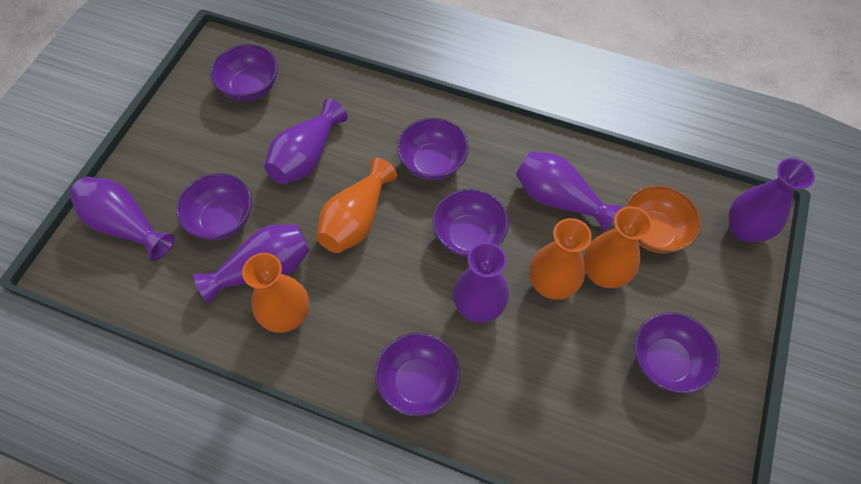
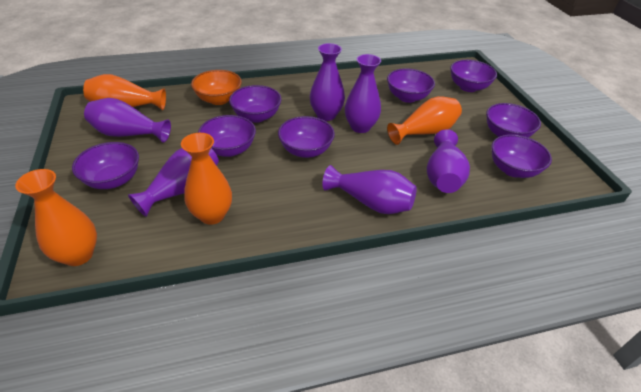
purple bowl: 6 -> 8

